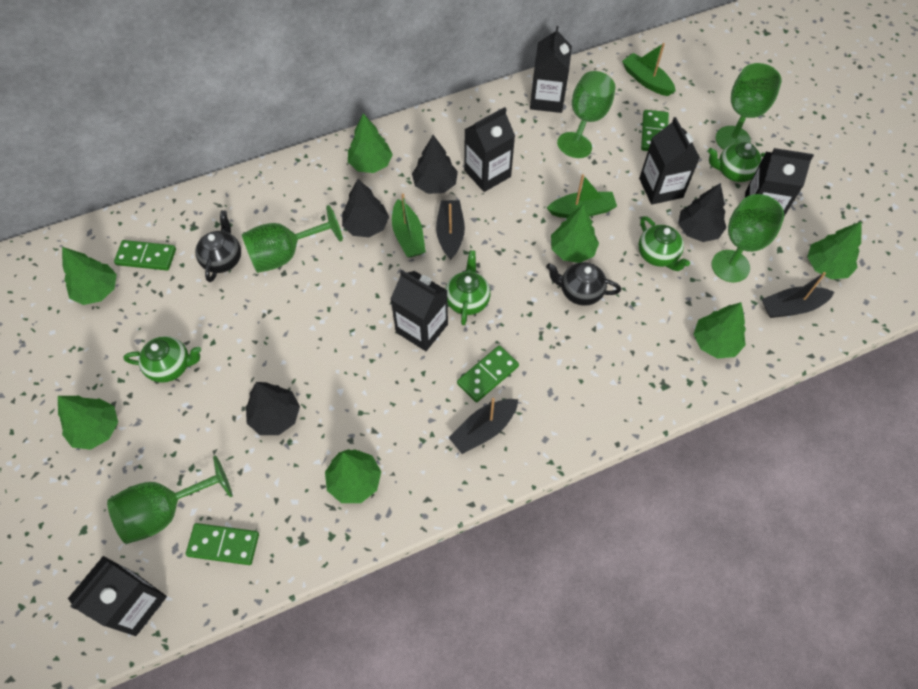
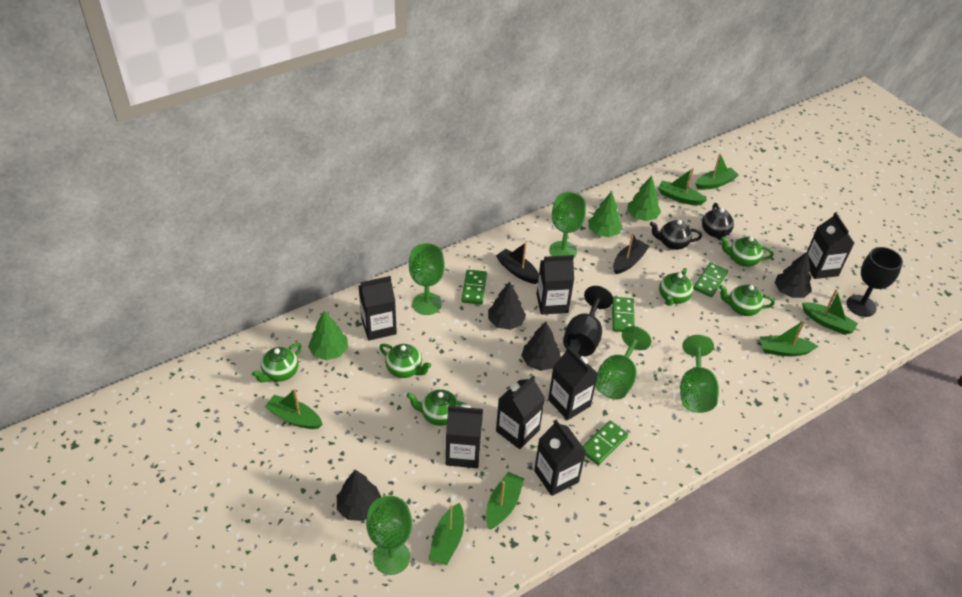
black boat: 3 -> 2
black carton: 6 -> 7
black goblet: 0 -> 2
green boat: 3 -> 7
green teapot: 4 -> 6
green tree: 7 -> 3

